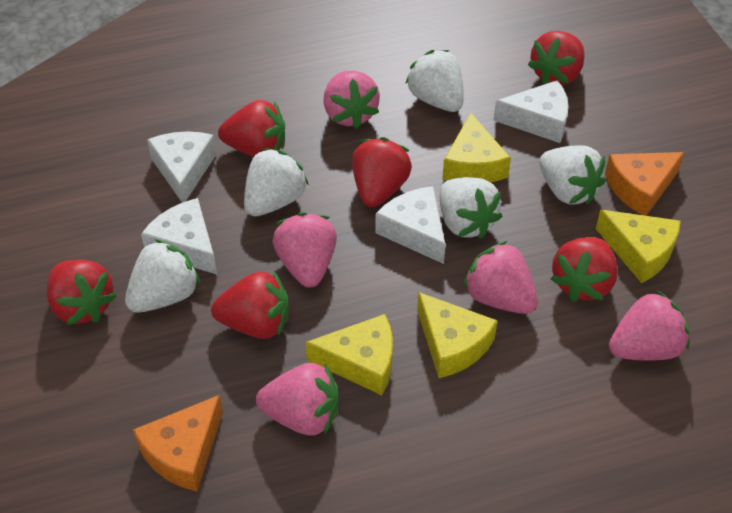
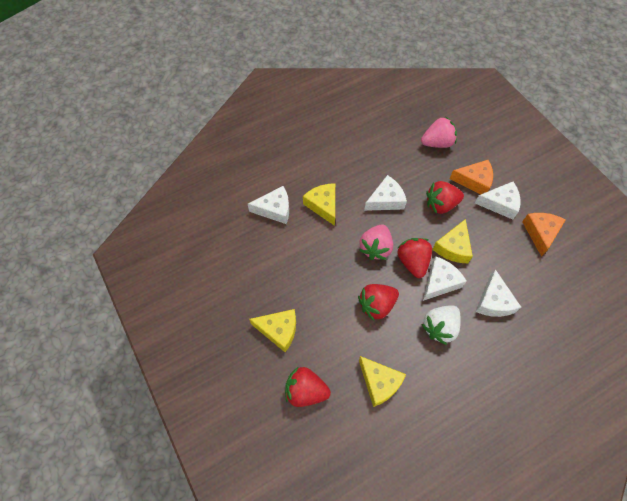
pink strawberry: 5 -> 2
red strawberry: 6 -> 4
white cheese: 4 -> 5
white strawberry: 5 -> 1

